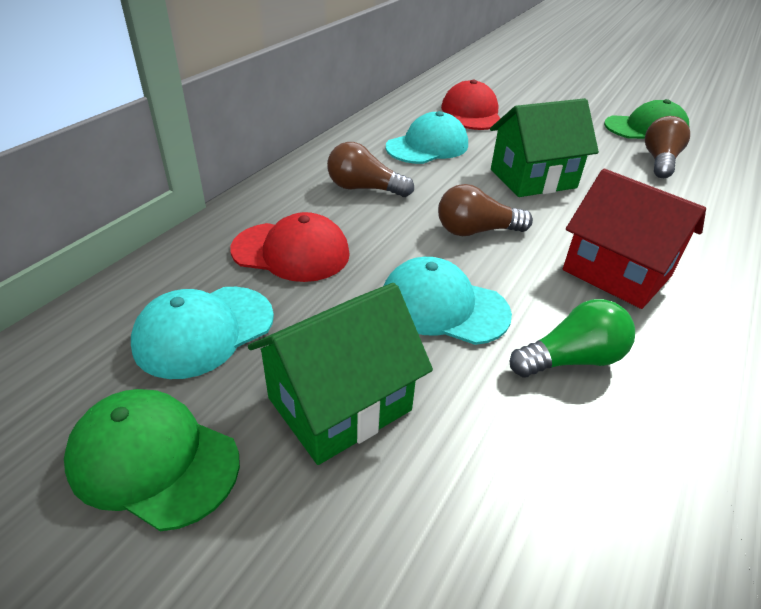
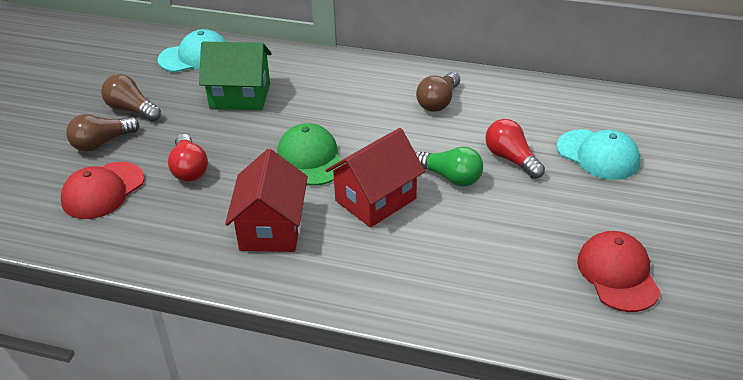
green cap: 2 -> 1
green house: 2 -> 1
red house: 1 -> 2
red light bulb: 0 -> 2
turquoise cap: 3 -> 2

